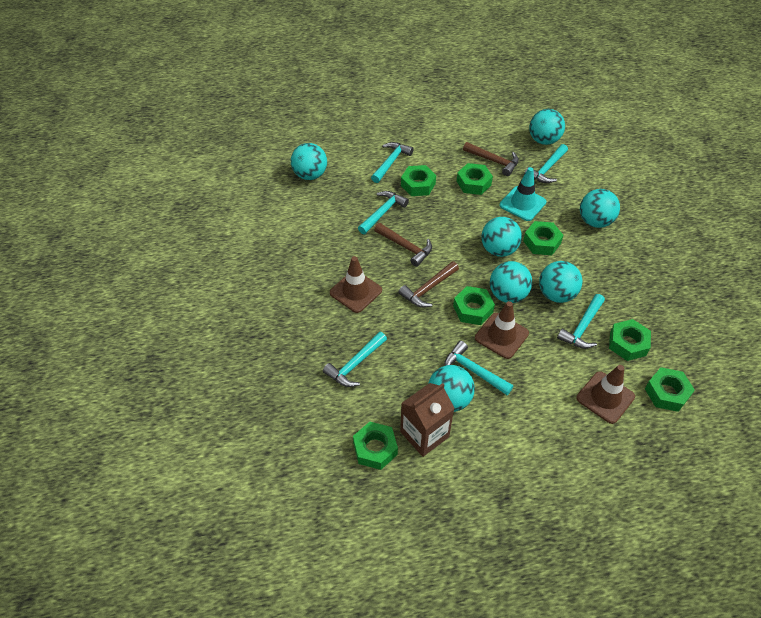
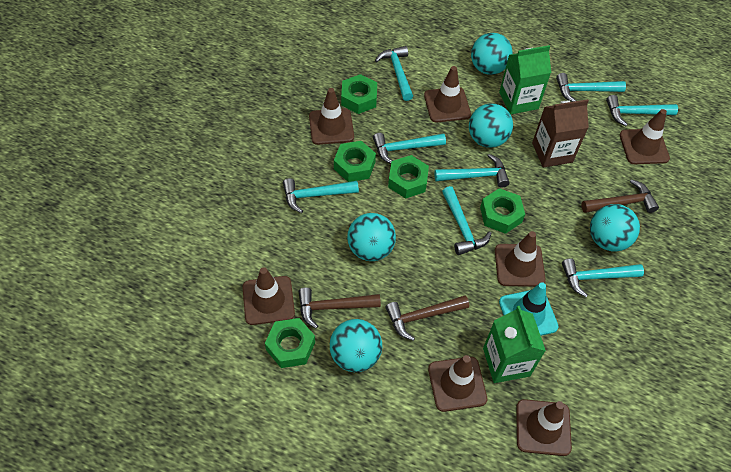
brown traffic cone: 3 -> 7
green carton: 0 -> 2
green nut: 7 -> 5
turquoise ball: 7 -> 5
turquoise hammer: 6 -> 8

